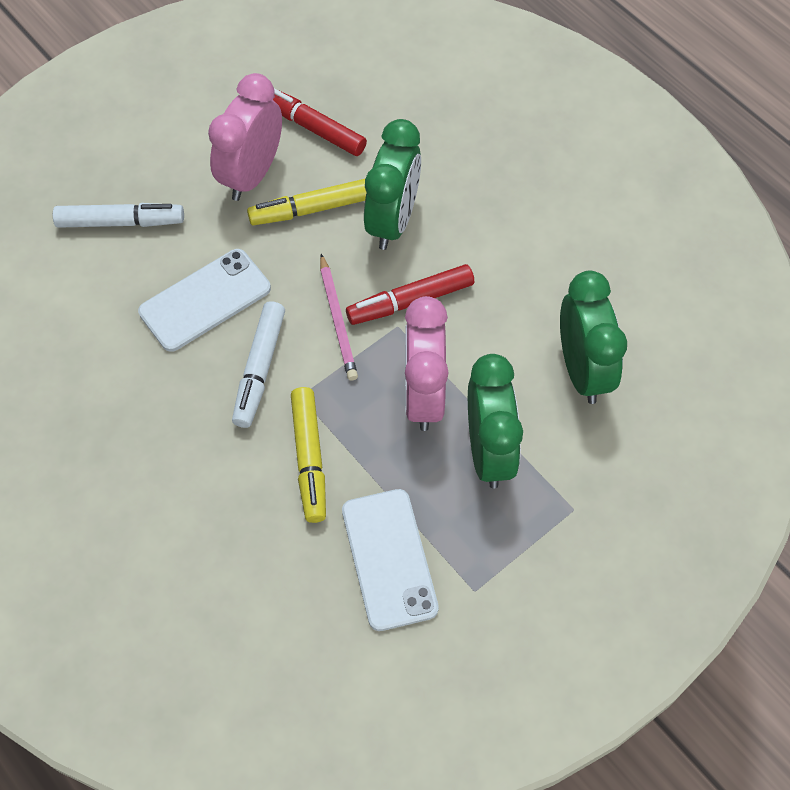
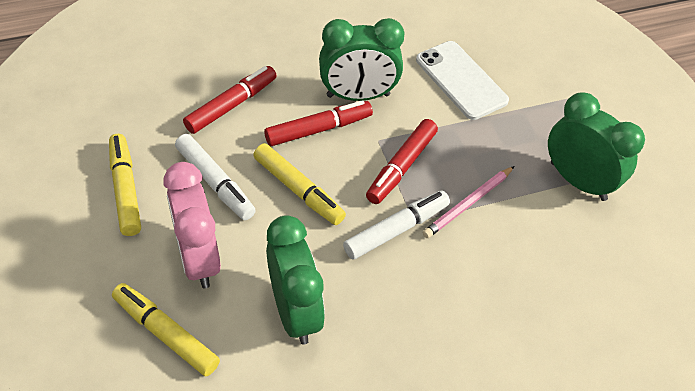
pink clock: 2 -> 1
red marker: 2 -> 3
white phone: 2 -> 1
yellow marker: 2 -> 3

